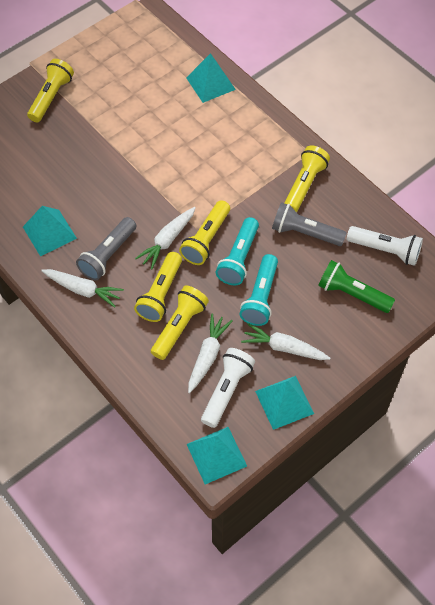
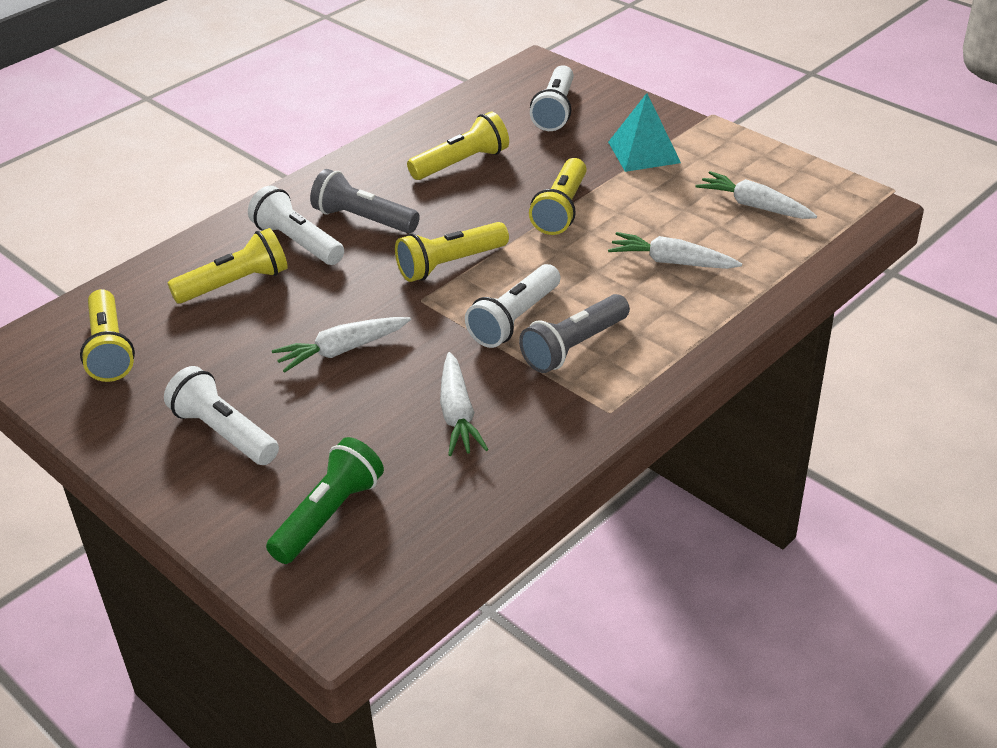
turquoise flashlight: 2 -> 0
turquoise pyramid: 4 -> 1
white flashlight: 2 -> 4

